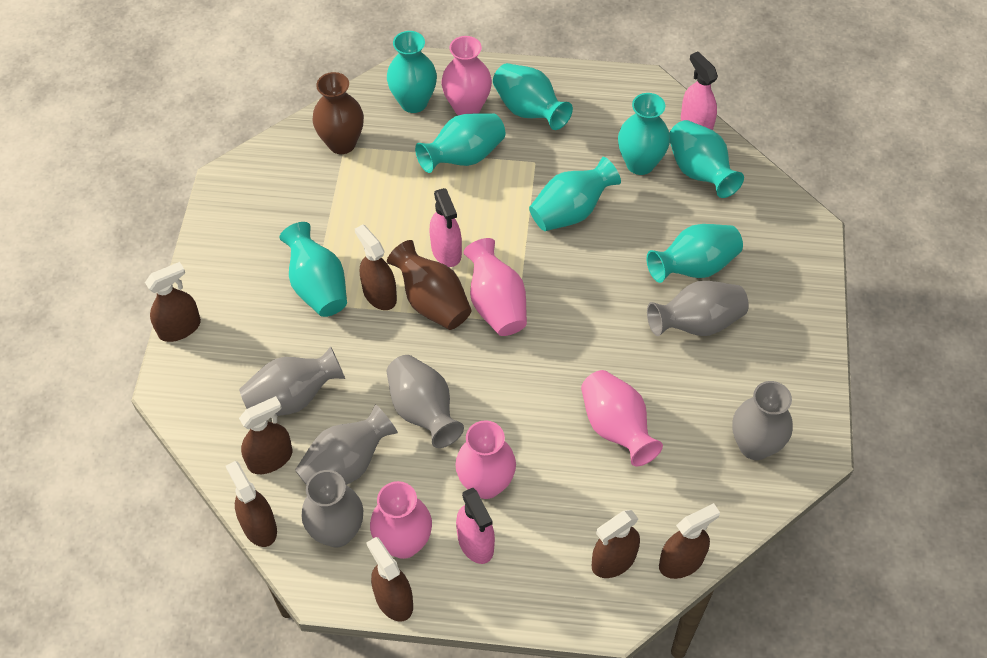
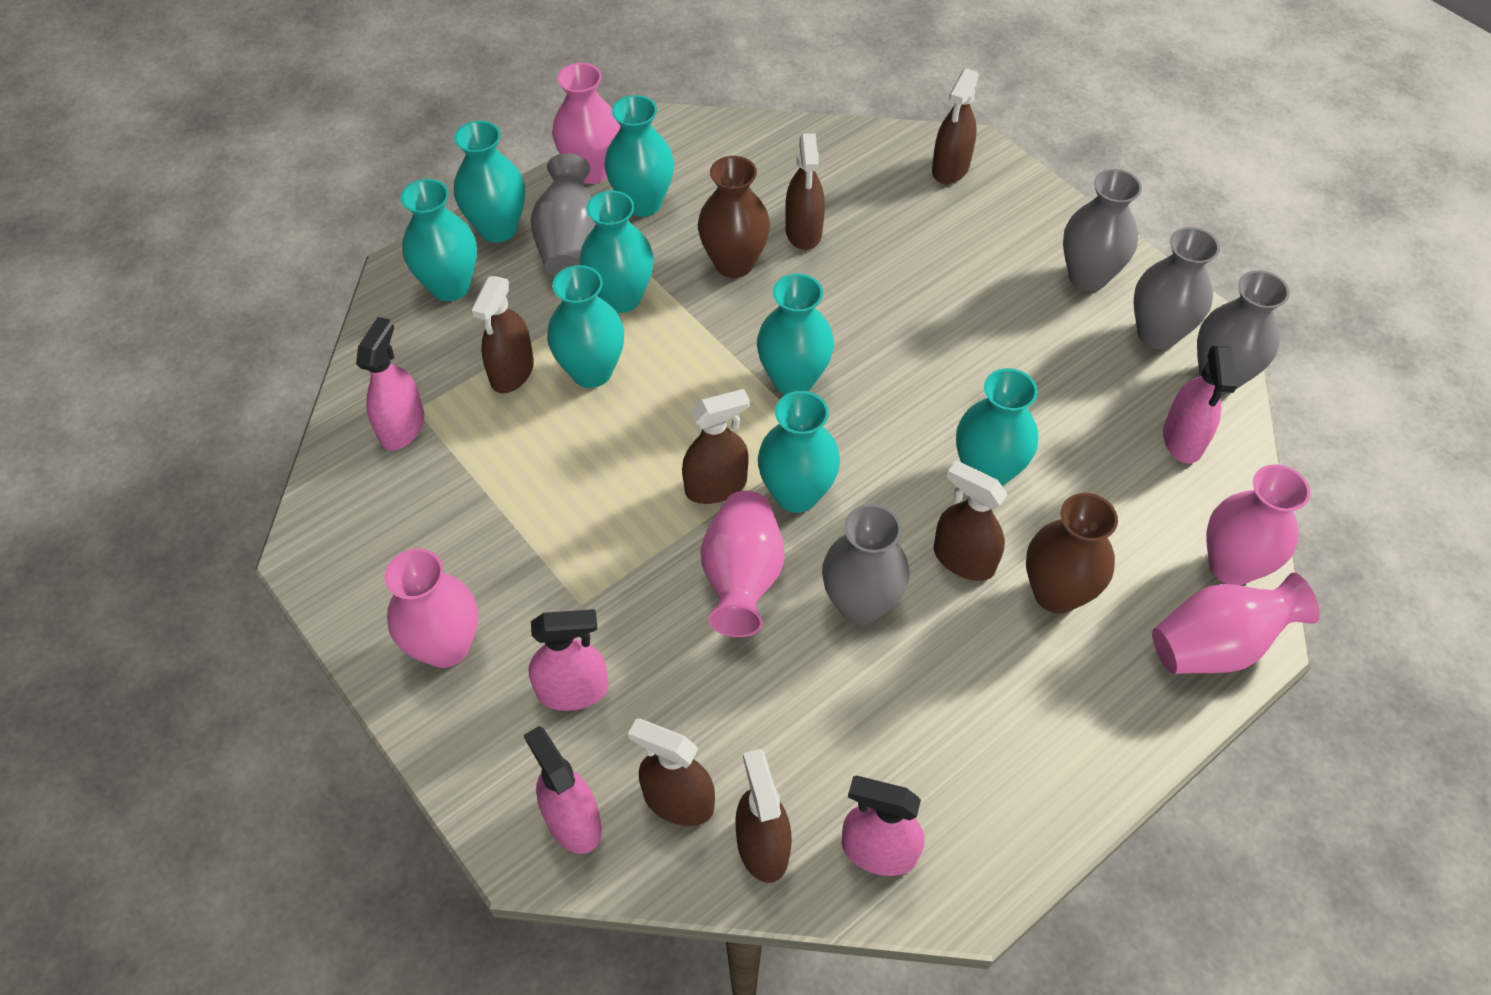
grey vase: 6 -> 5
pink spray bottle: 3 -> 5

